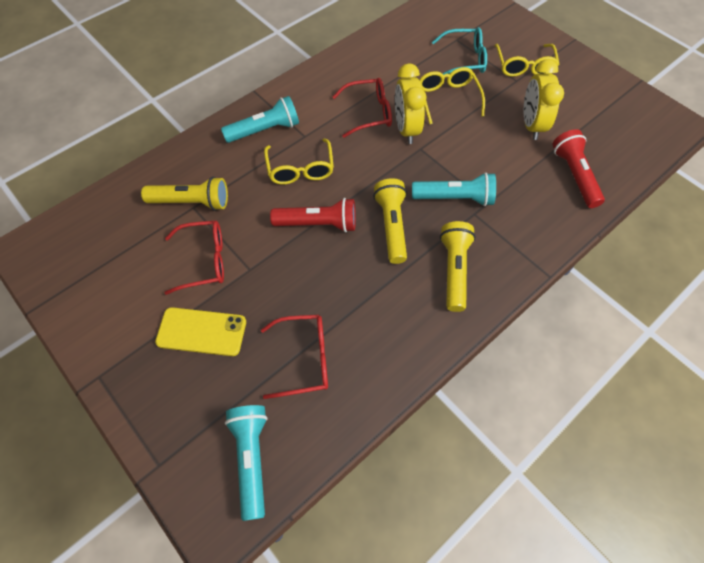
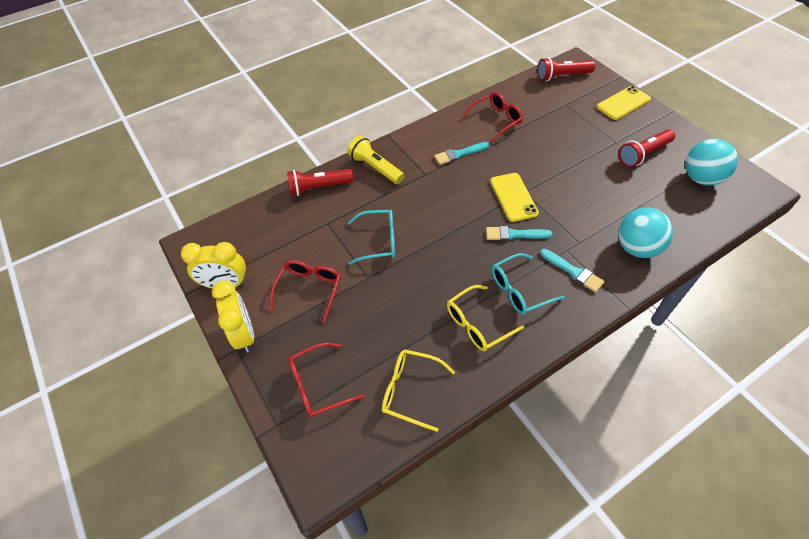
red flashlight: 2 -> 3
turquoise ball: 0 -> 2
turquoise brush: 0 -> 3
turquoise flashlight: 3 -> 0
turquoise glasses: 1 -> 2
yellow flashlight: 3 -> 1
yellow glasses: 3 -> 2
yellow phone: 1 -> 2

